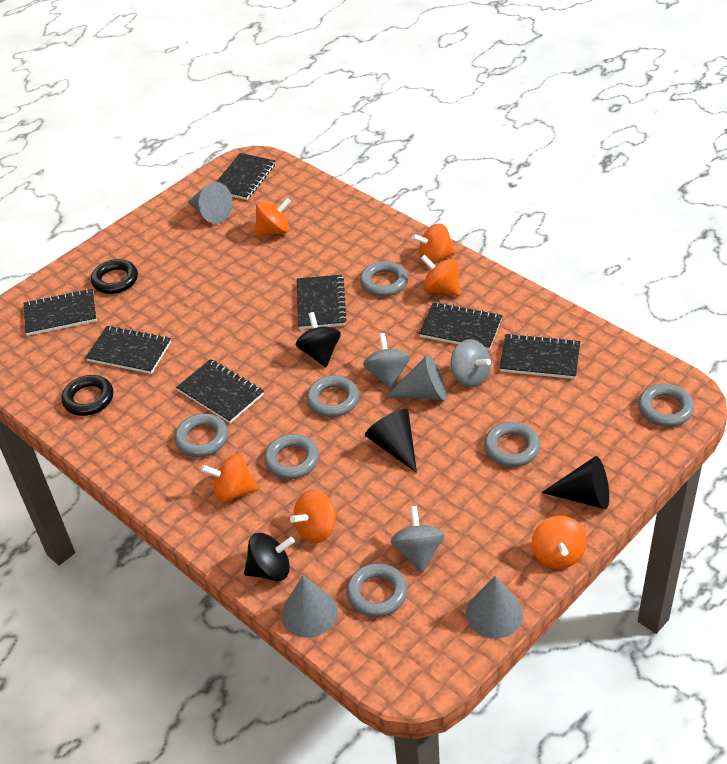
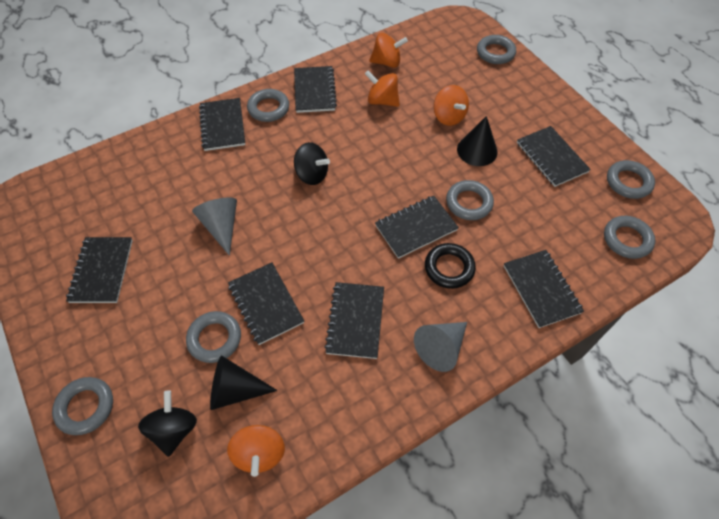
black notebook: 7 -> 8
black ring: 2 -> 1
grey cone: 4 -> 2
grey spinning top: 3 -> 0
orange spinning top: 6 -> 4

